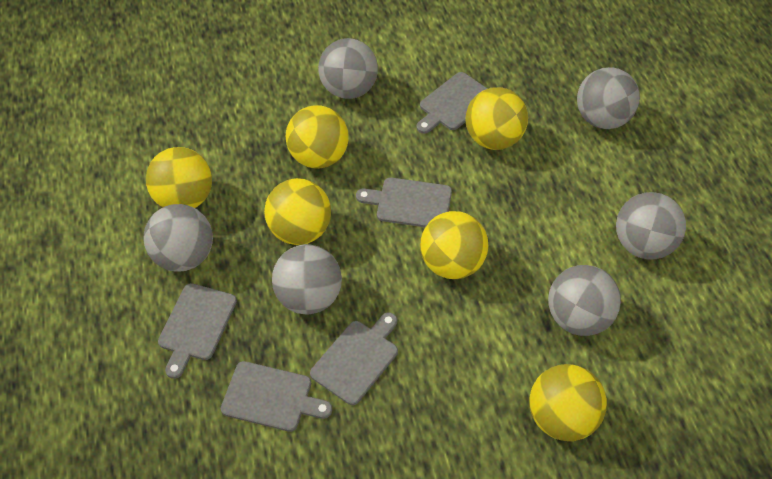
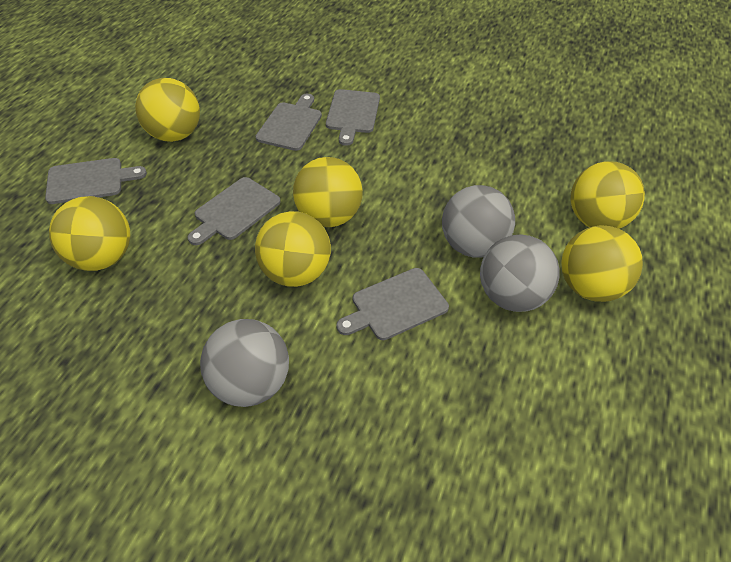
grey ball: 6 -> 3

